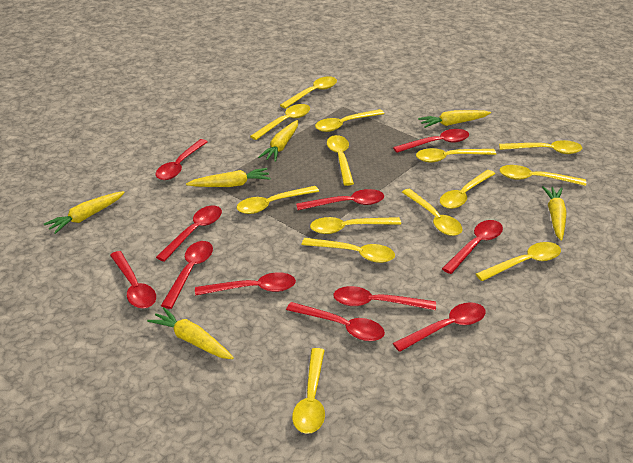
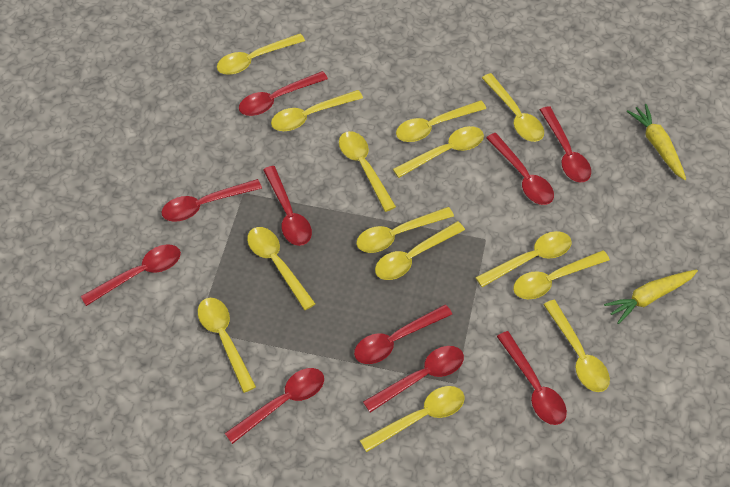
red spoon: 11 -> 10
yellow carrot: 6 -> 2

